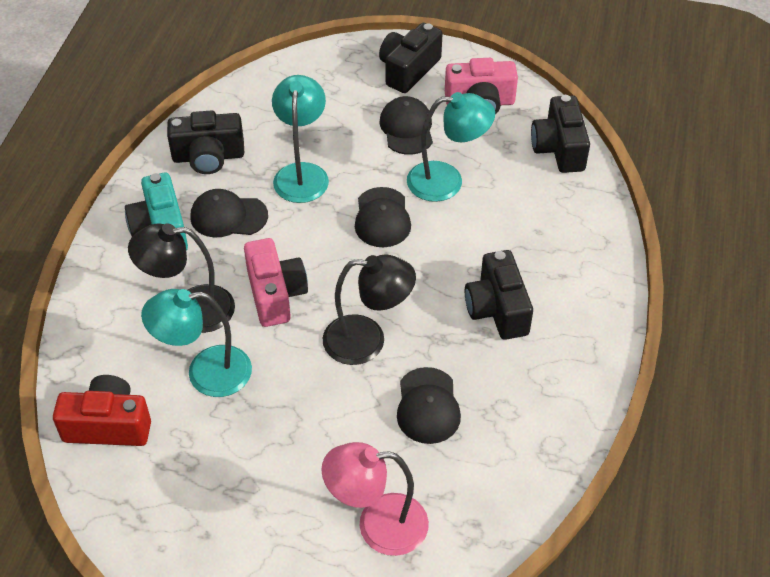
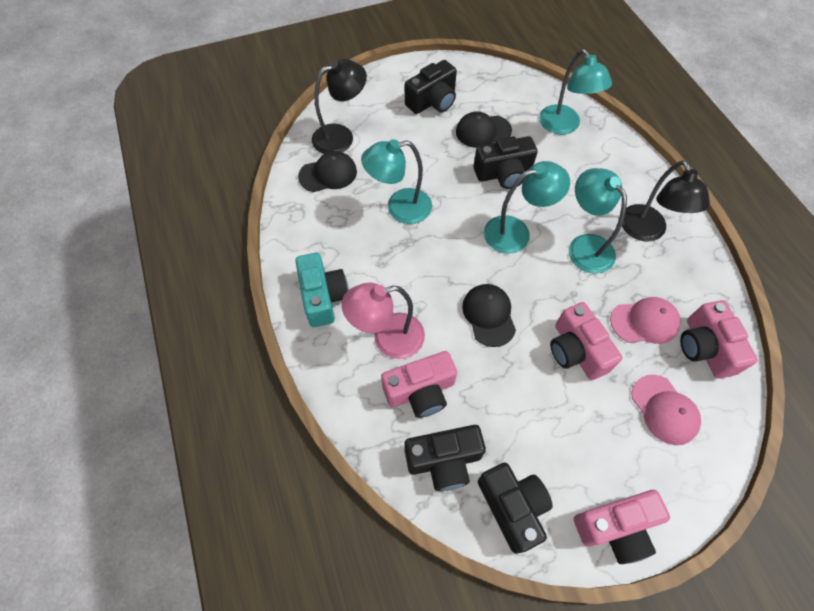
black cap: 4 -> 3
pink camera: 2 -> 4
pink cap: 0 -> 2
red camera: 1 -> 0
turquoise lamp: 3 -> 4

